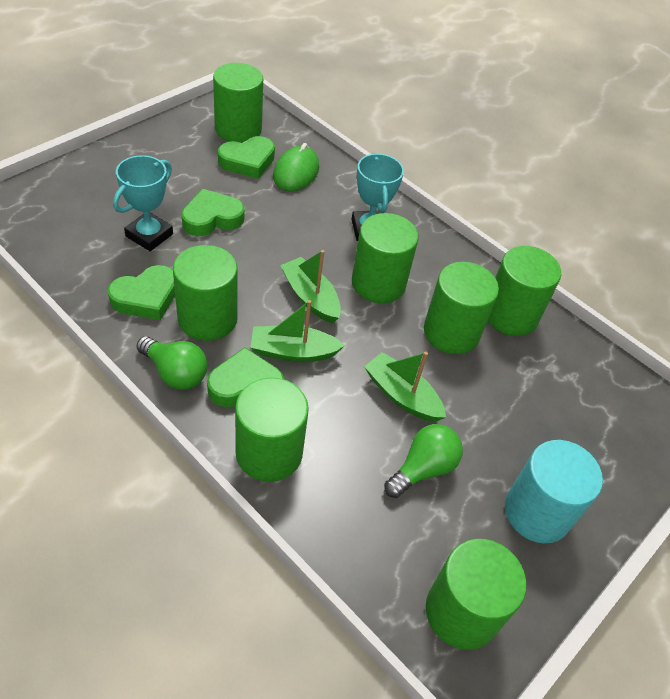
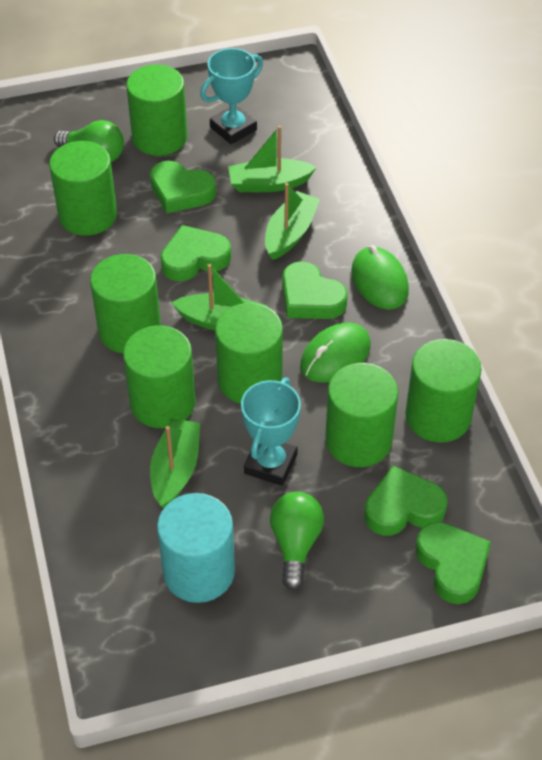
green boat: 3 -> 4
green heart: 4 -> 5
green mouse: 1 -> 2

